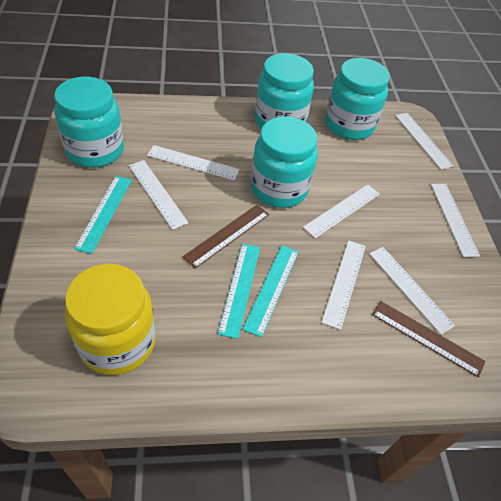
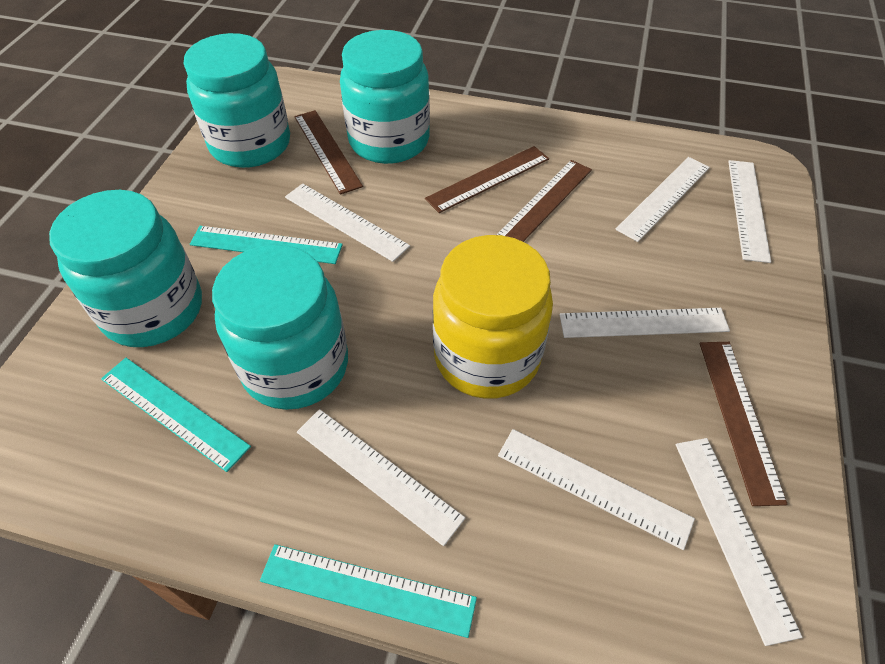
brown ruler: 2 -> 4

